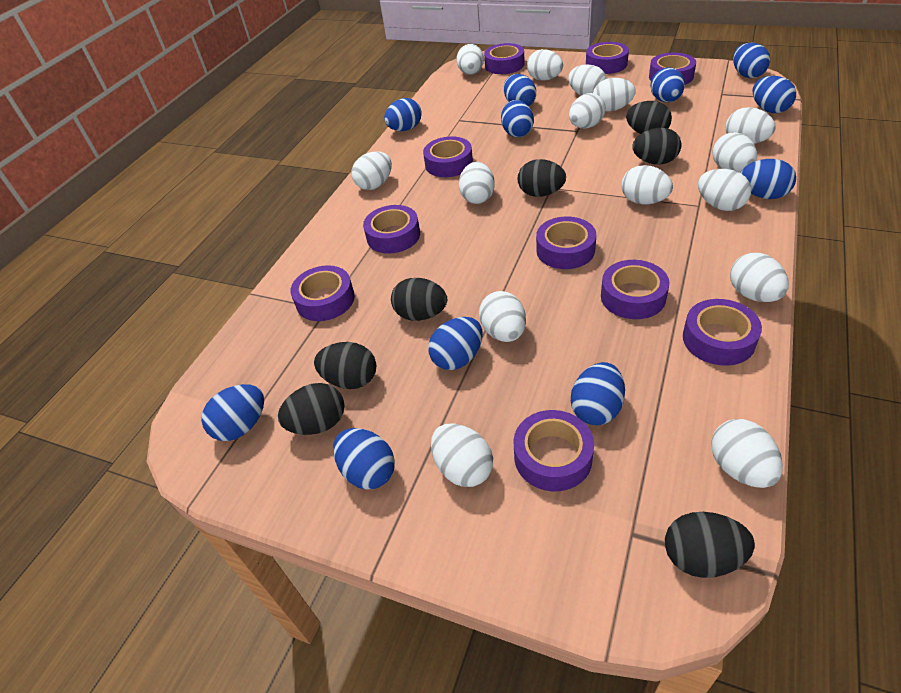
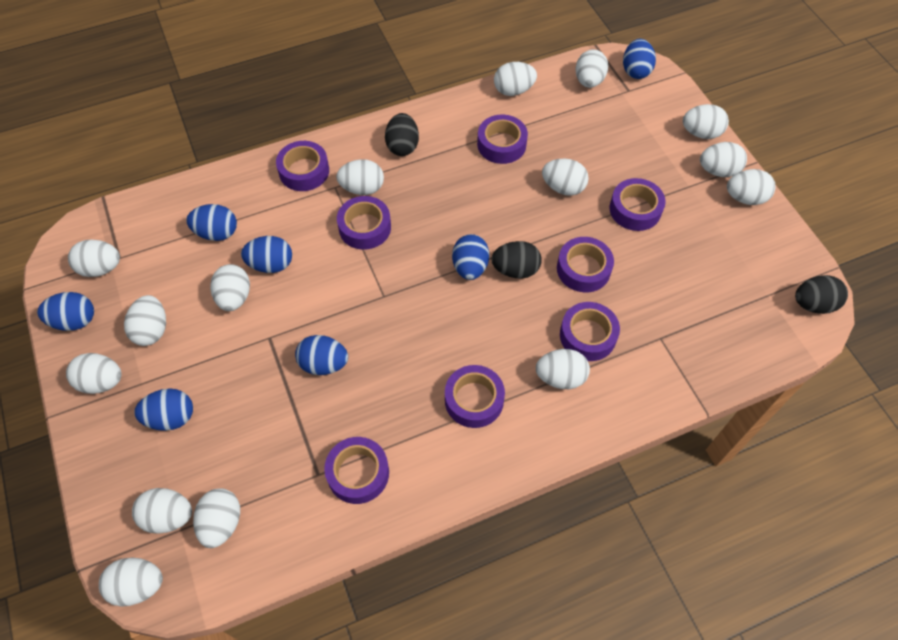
black egg: 7 -> 3
blue egg: 11 -> 7
purple tape: 10 -> 8

